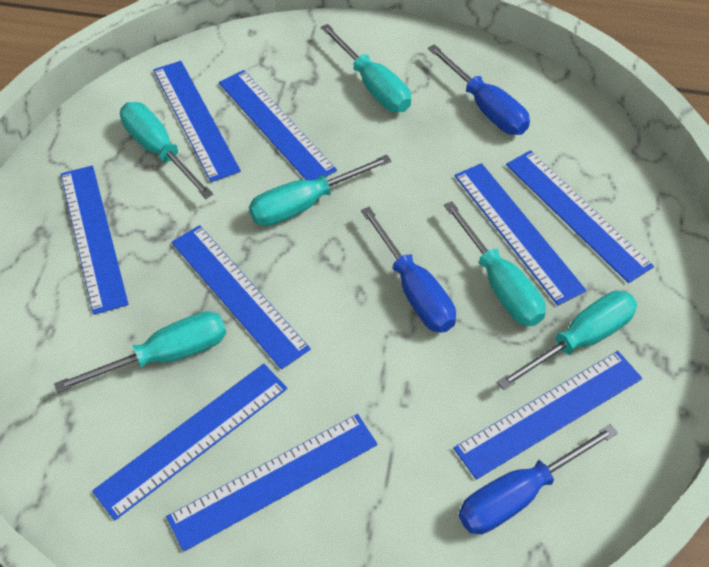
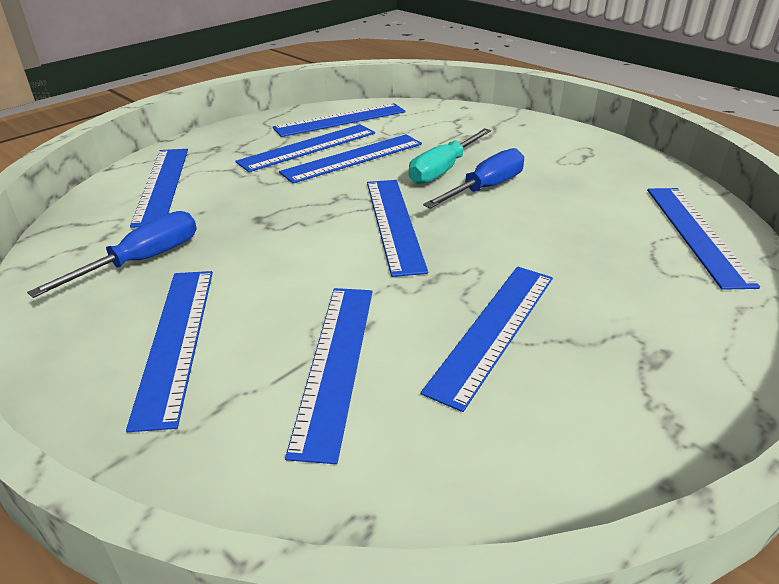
blue screwdriver: 3 -> 2
turquoise screwdriver: 6 -> 1

